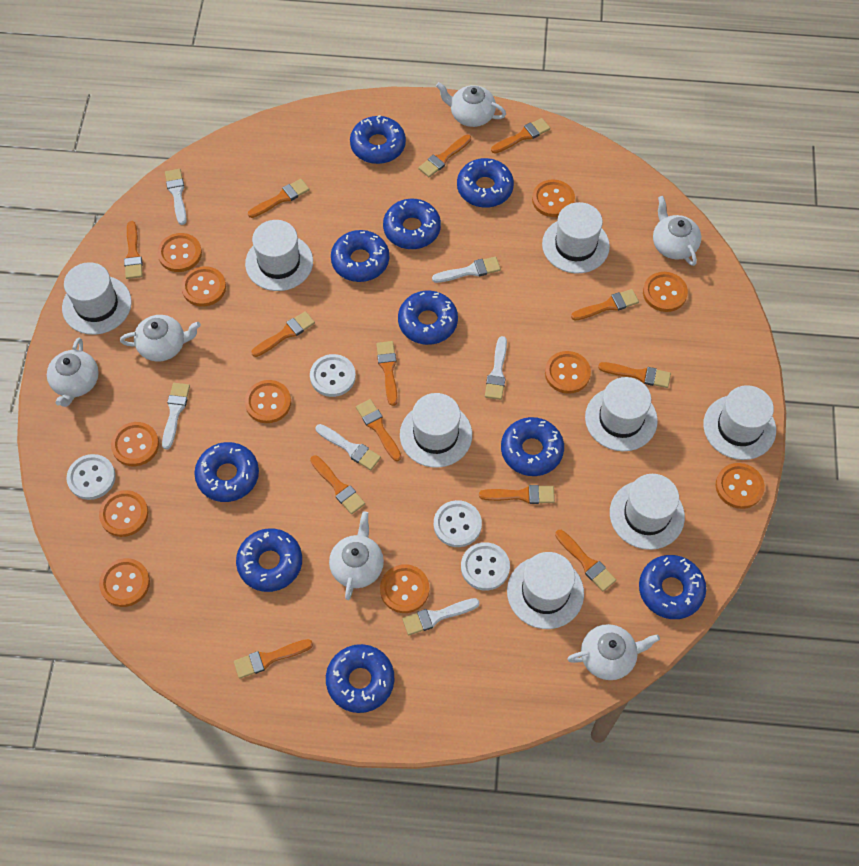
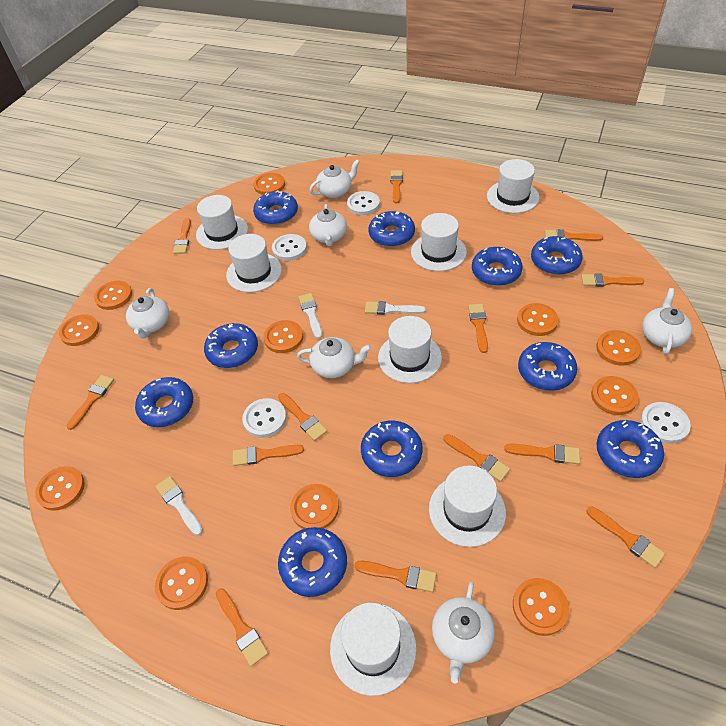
white brush: 6 -> 3
white hat: 8 -> 7

